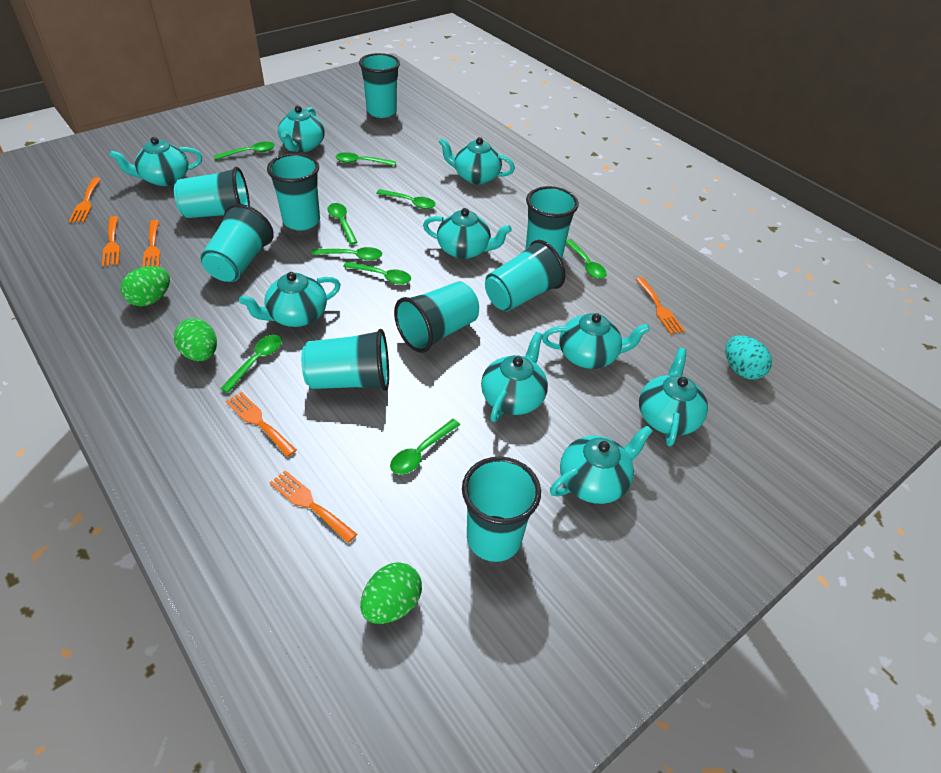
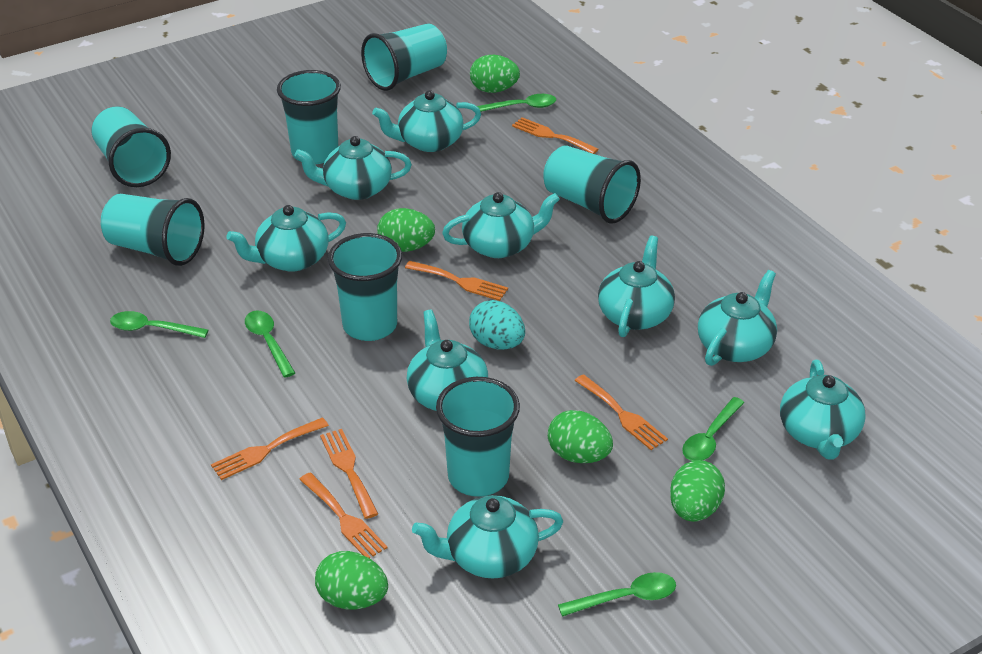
green egg: 3 -> 5
green spoon: 9 -> 5
turquoise cup: 9 -> 7

